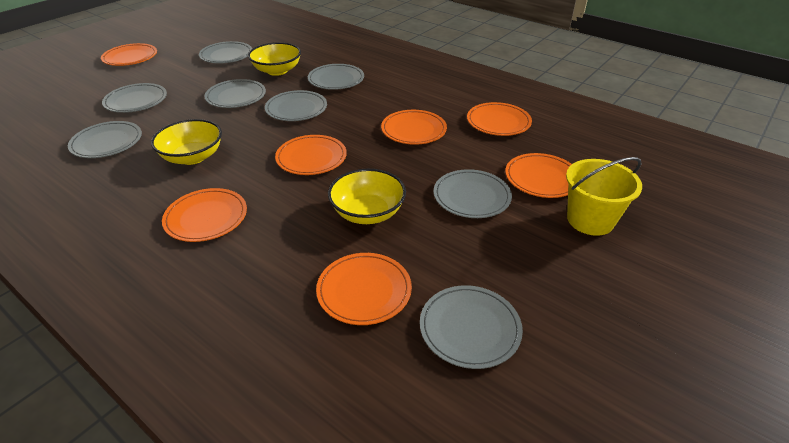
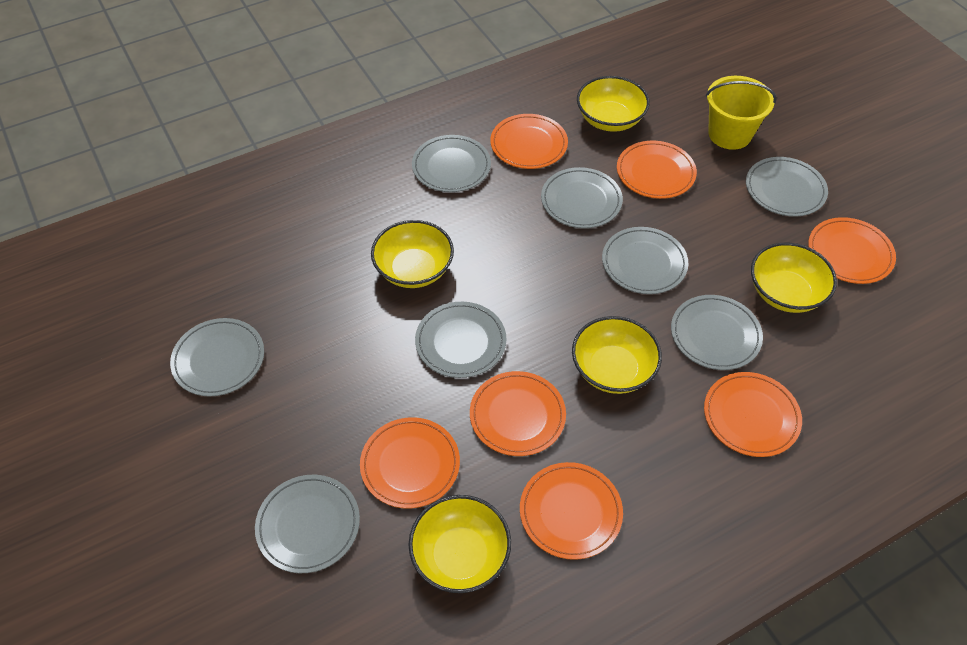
yellow bowl: 3 -> 5

